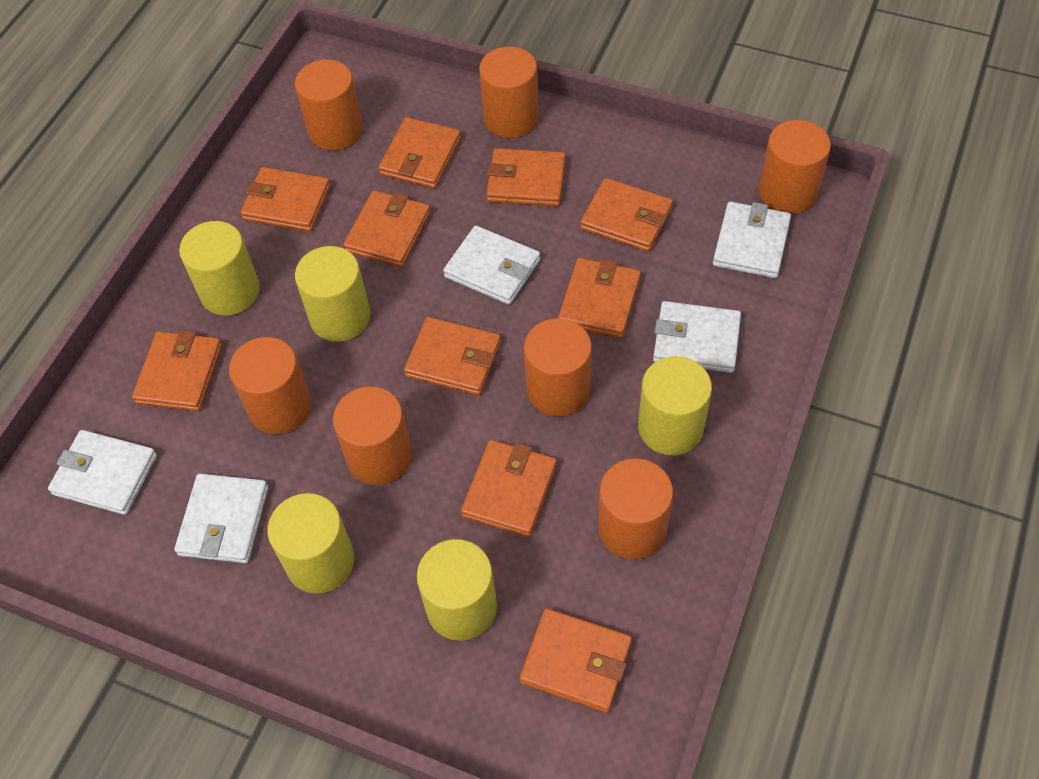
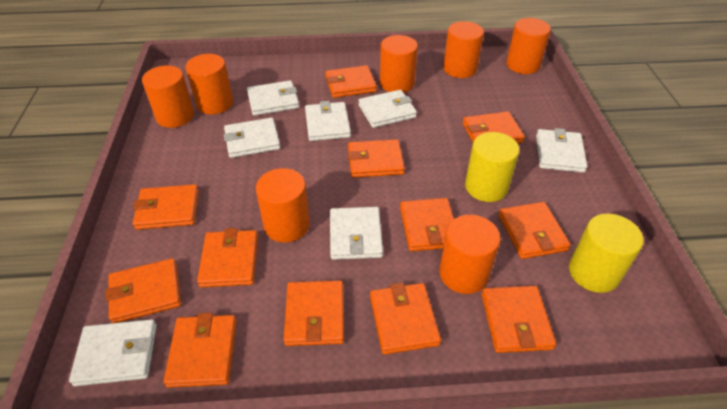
orange wallet: 10 -> 12
white wallet: 5 -> 7
yellow cylinder: 5 -> 2

